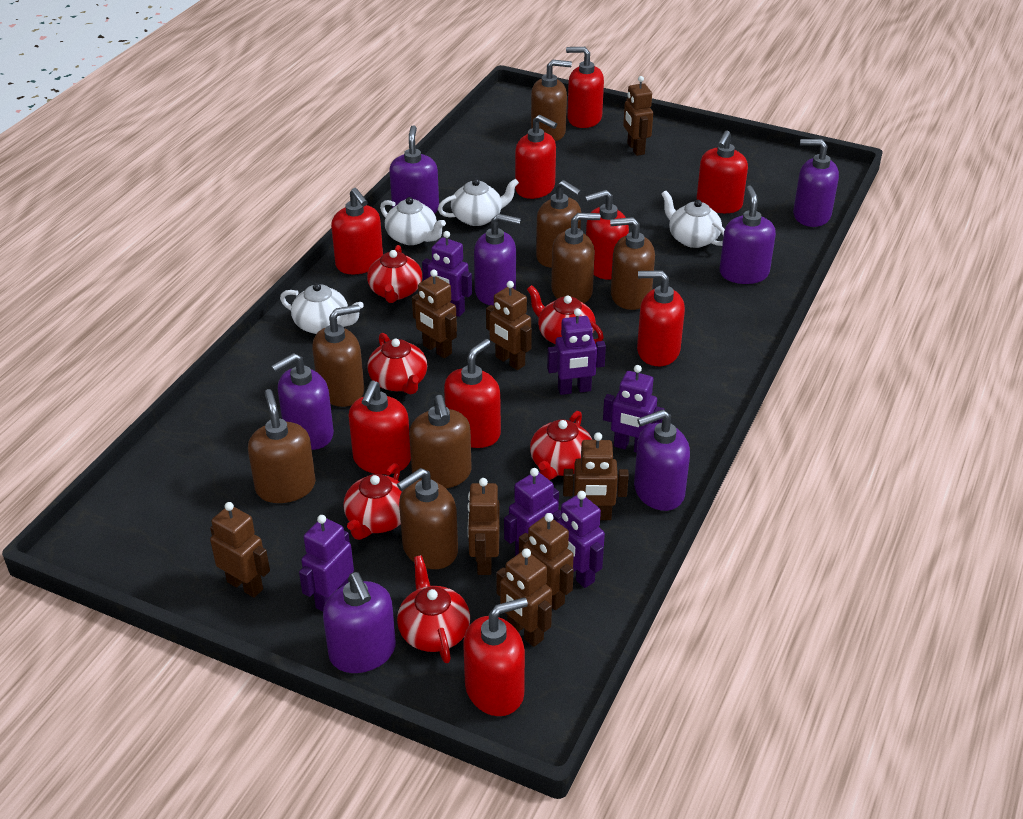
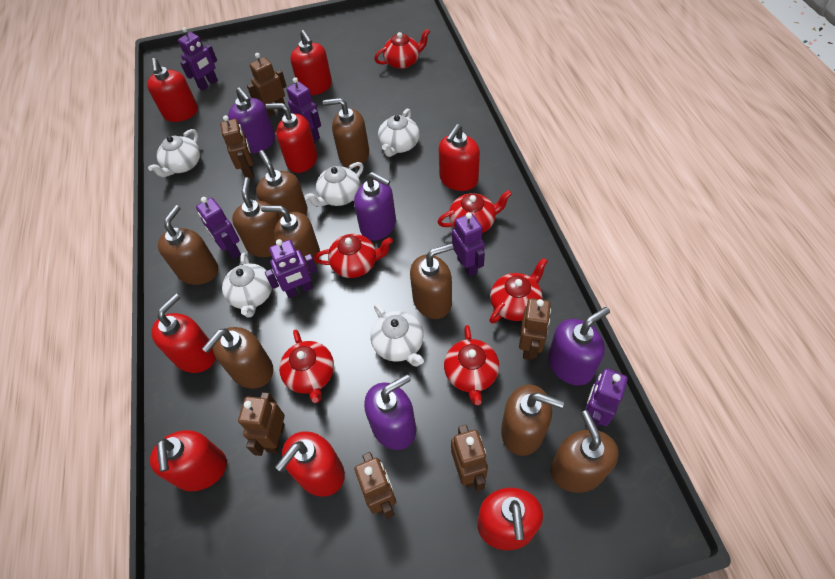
brown robot: 8 -> 6
brown soap dispenser: 8 -> 9
purple soap dispenser: 7 -> 4
red soap dispenser: 9 -> 8
white teapot: 4 -> 5

